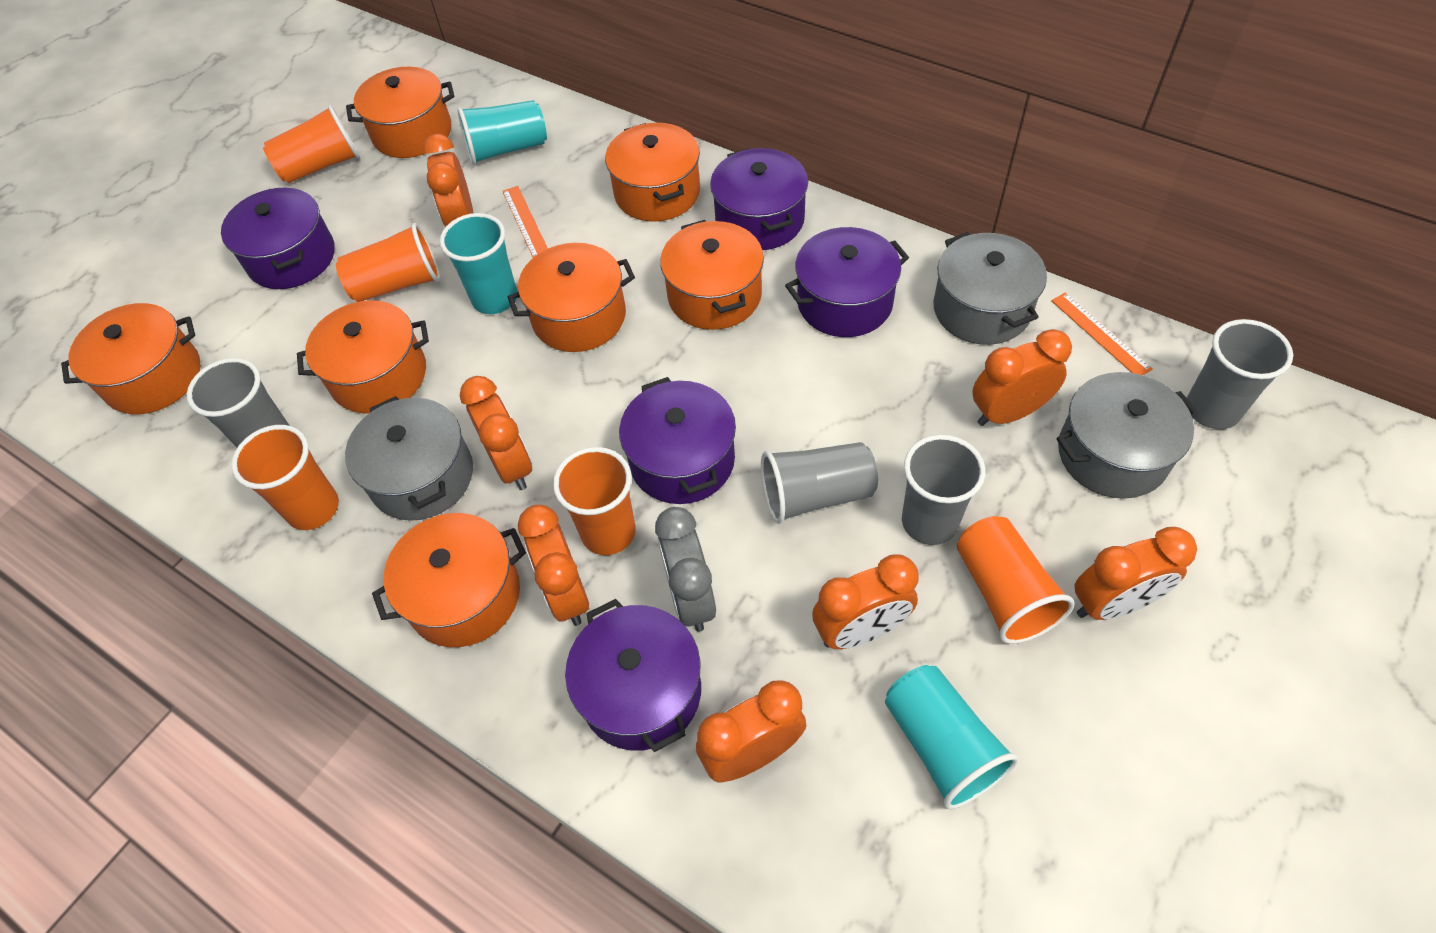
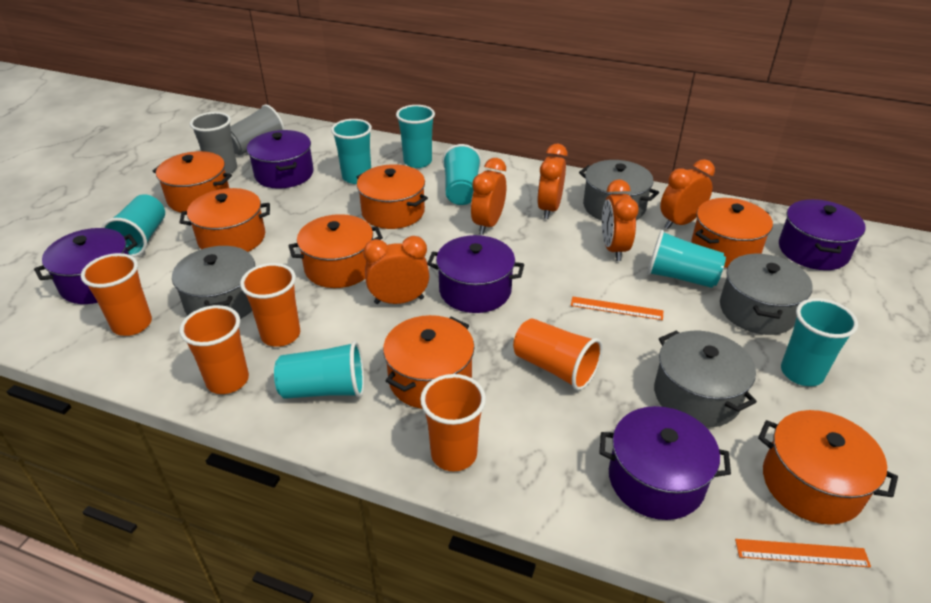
grey clock: 1 -> 0
grey cup: 4 -> 2
grey pot: 3 -> 4
orange clock: 7 -> 5
turquoise cup: 3 -> 7

